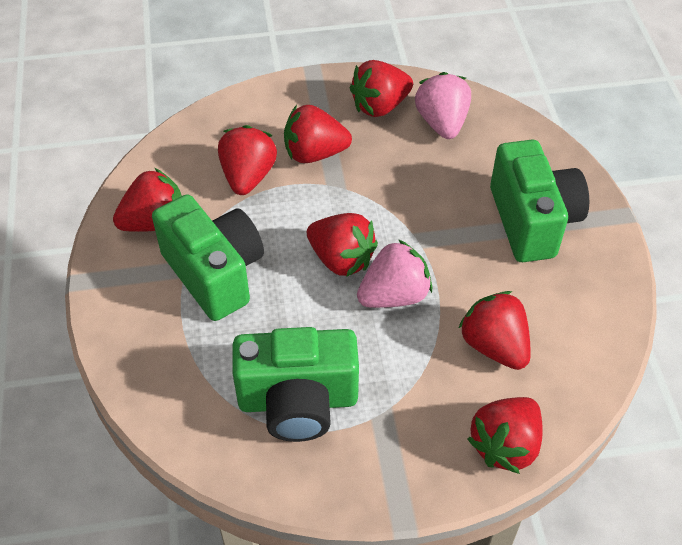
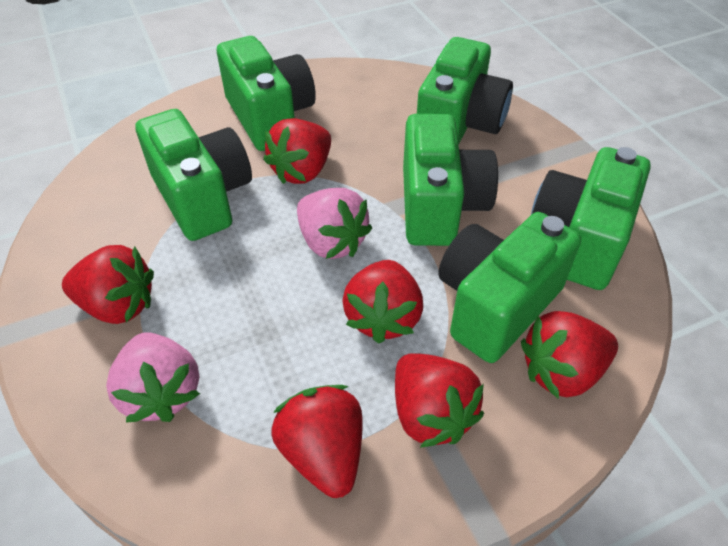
green camera: 3 -> 6
red strawberry: 7 -> 6

